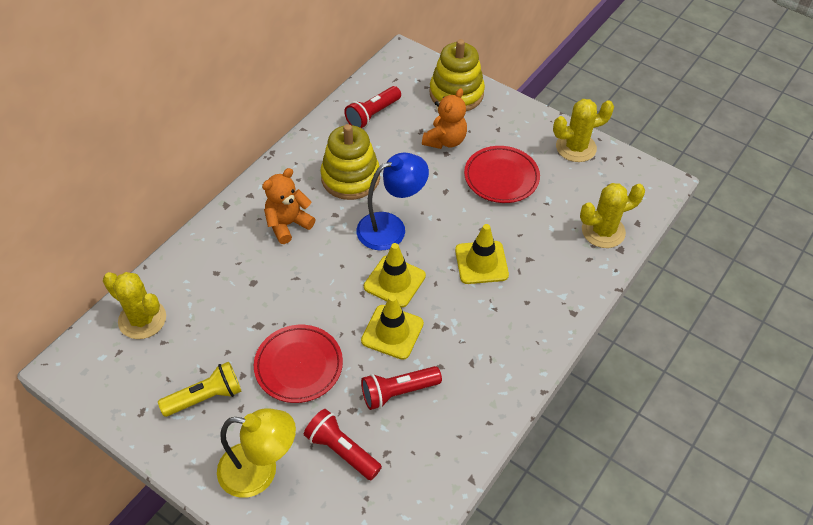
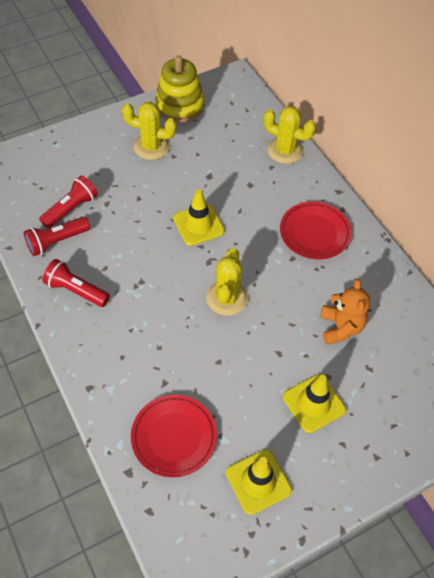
blue lamp: 1 -> 0
orange teddy bear: 2 -> 1
yellow flashlight: 1 -> 0
yellow lamp: 1 -> 0
yellow stacking toy: 2 -> 1

